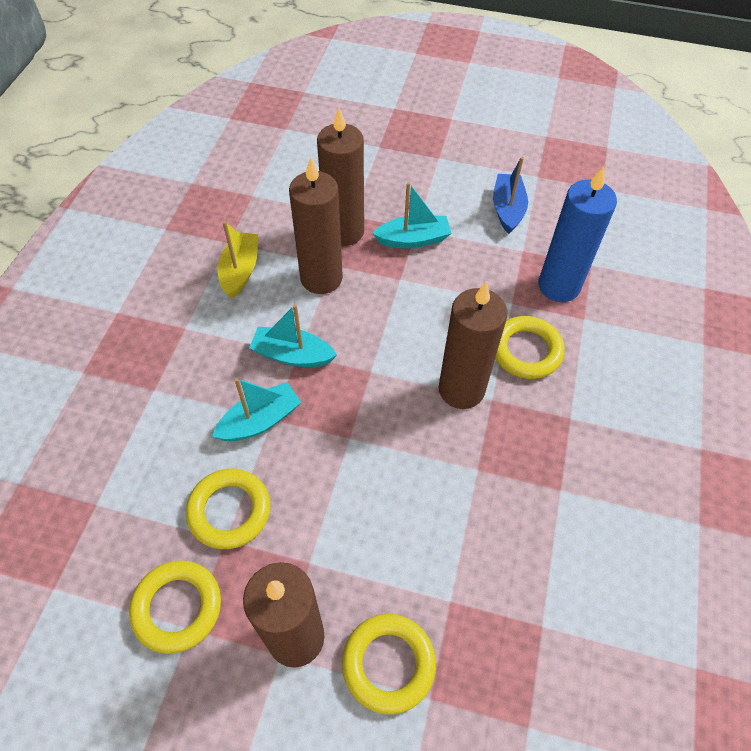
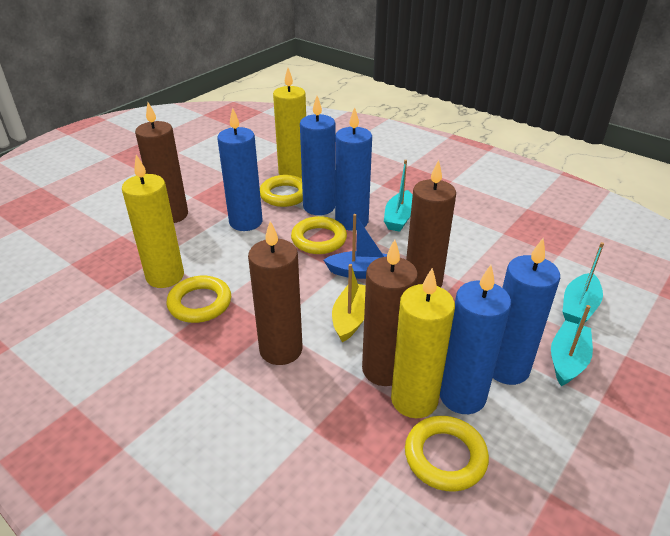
blue candle: 1 -> 5
yellow candle: 0 -> 3

